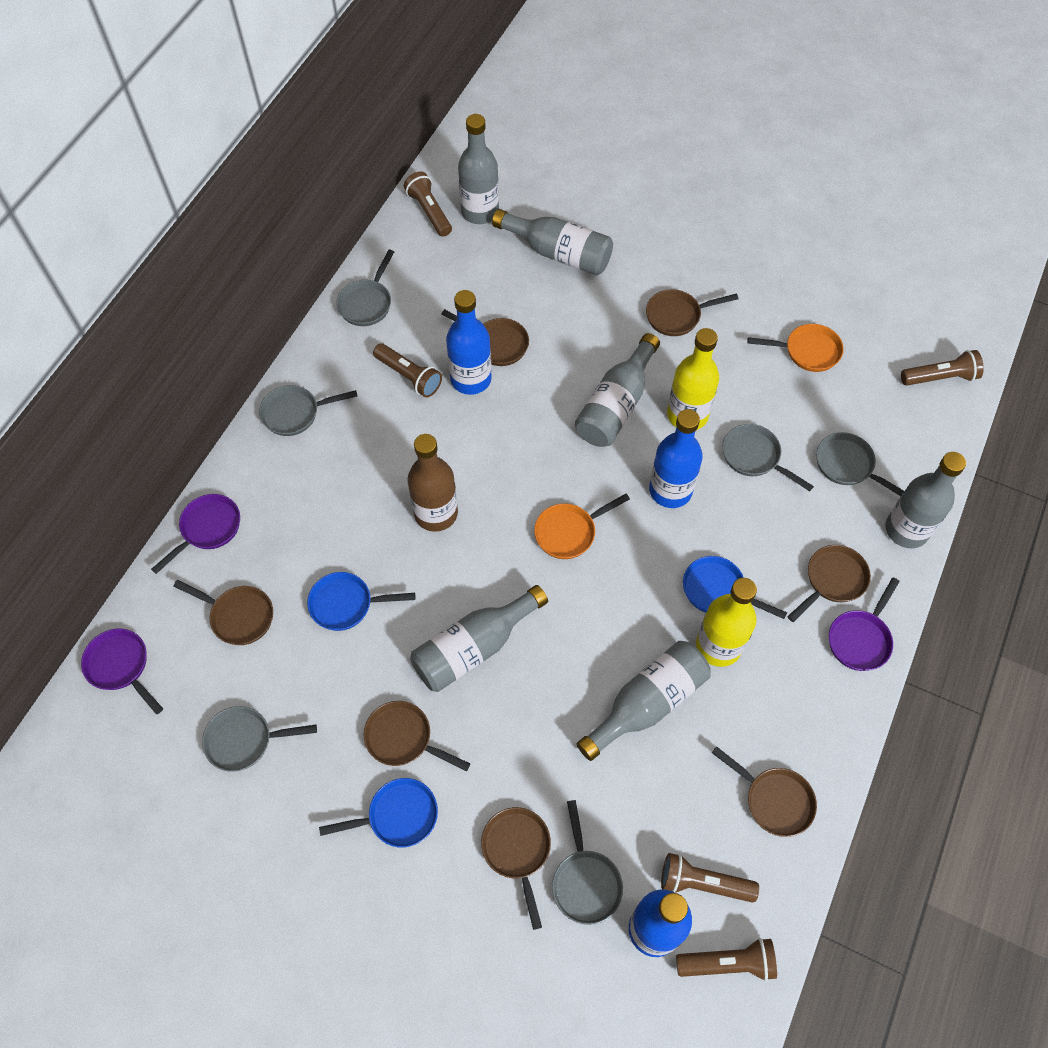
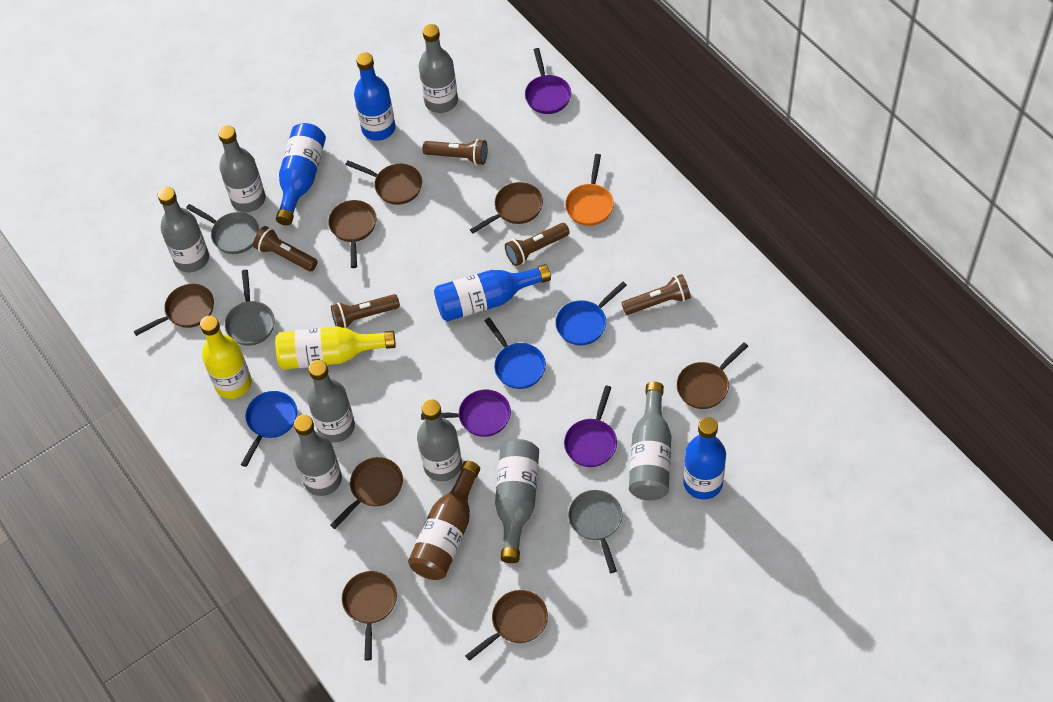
blue bottle: 3 -> 4
brown pan: 7 -> 8
grey bottle: 6 -> 8
grey pan: 6 -> 3
orange pan: 2 -> 1

